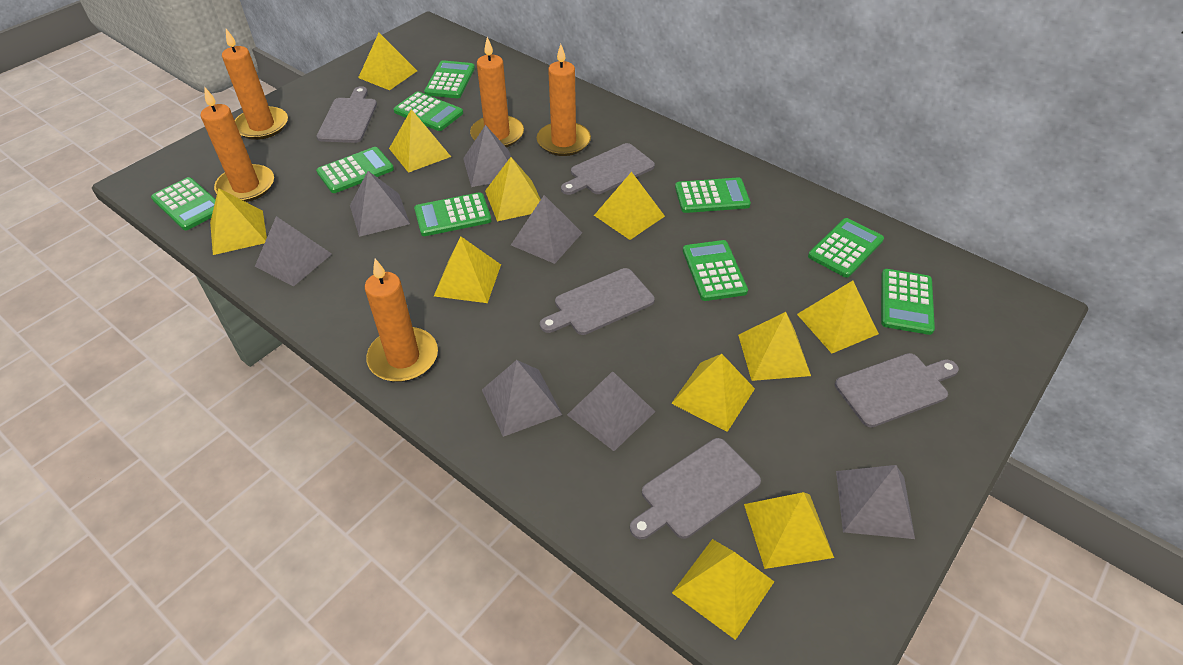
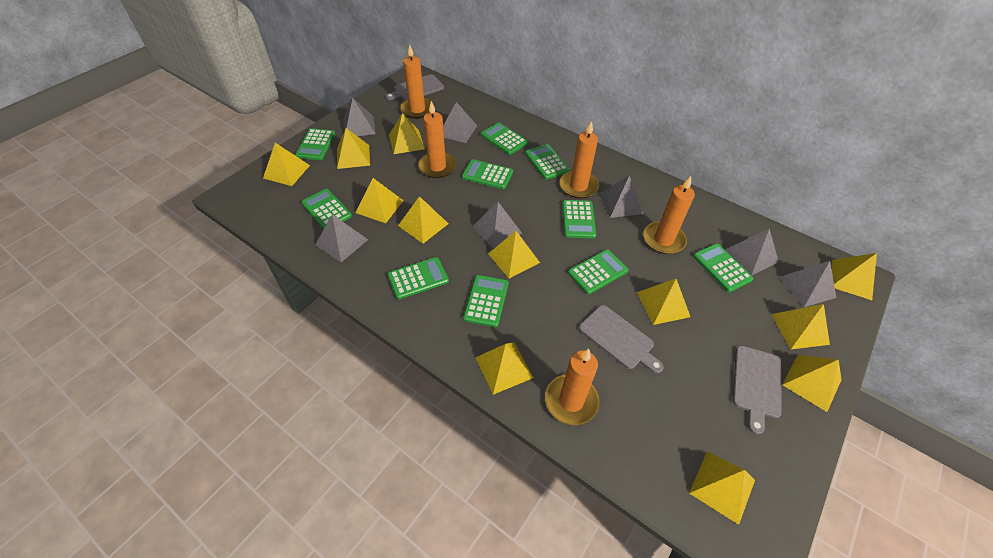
green calculator: 9 -> 10
grey cutting board: 5 -> 3
yellow pyramid: 11 -> 12

